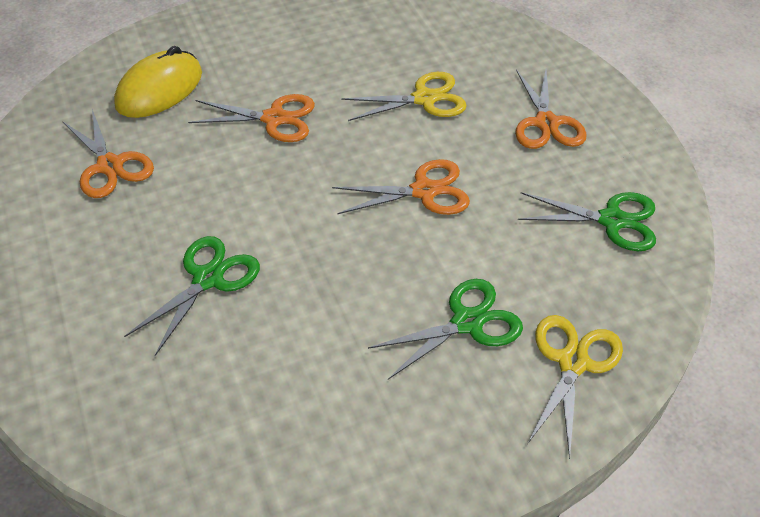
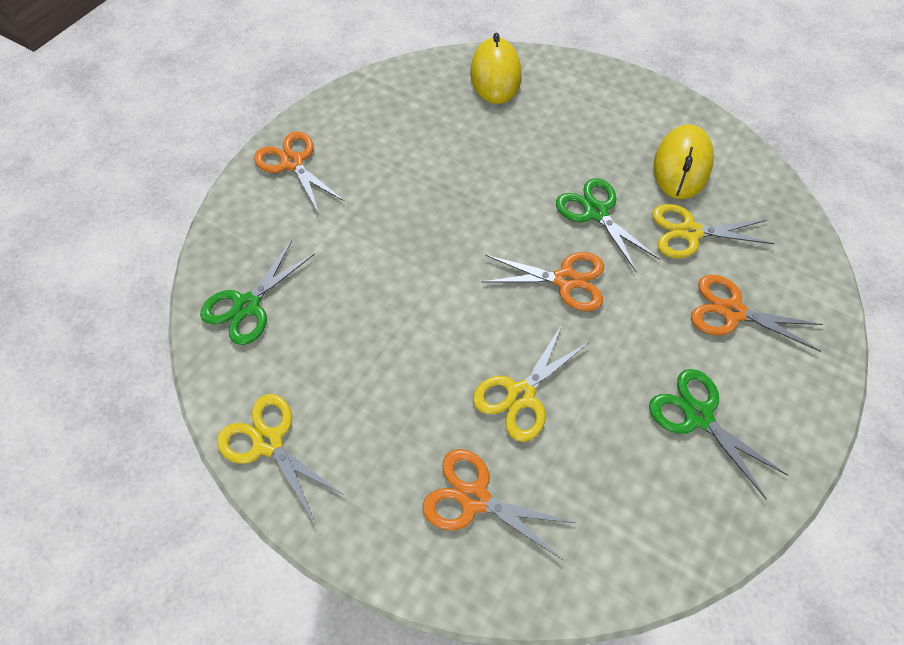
yellow mouse: 1 -> 2
yellow scissors: 2 -> 3

